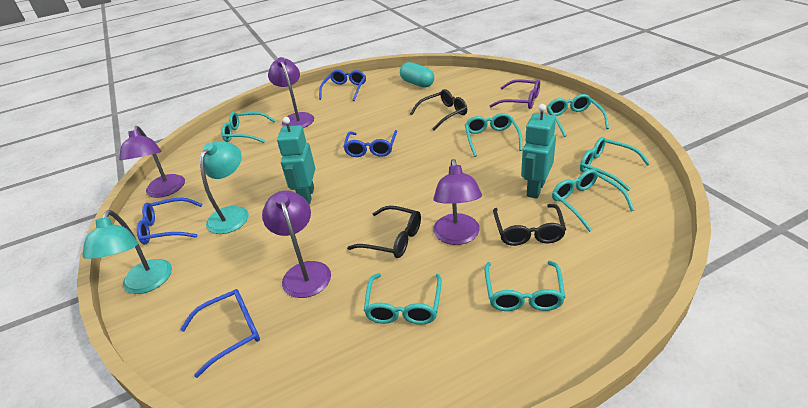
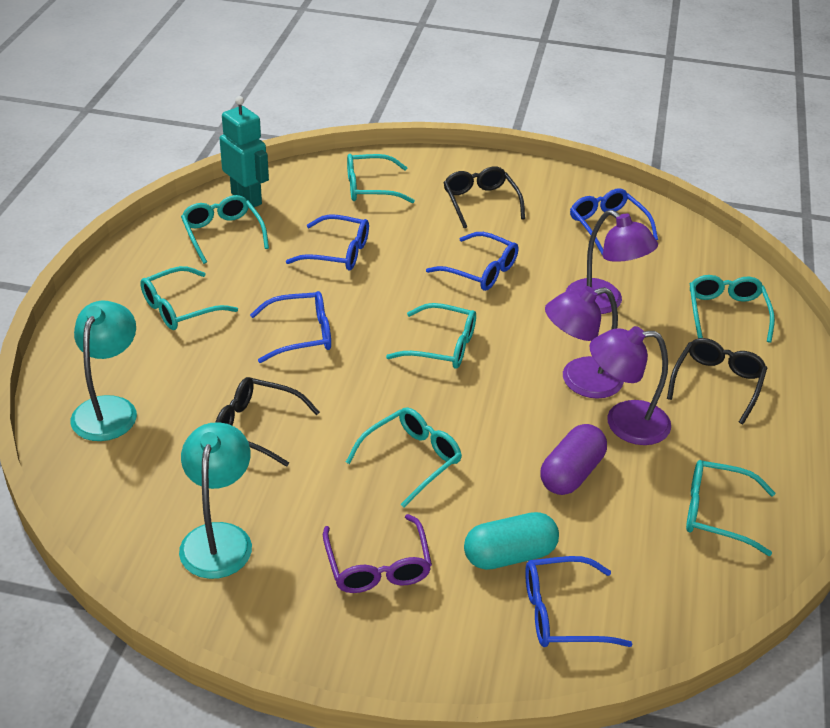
blue glasses: 4 -> 5
purple capsule: 0 -> 1
purple lamp: 4 -> 3
turquoise robot: 2 -> 1

